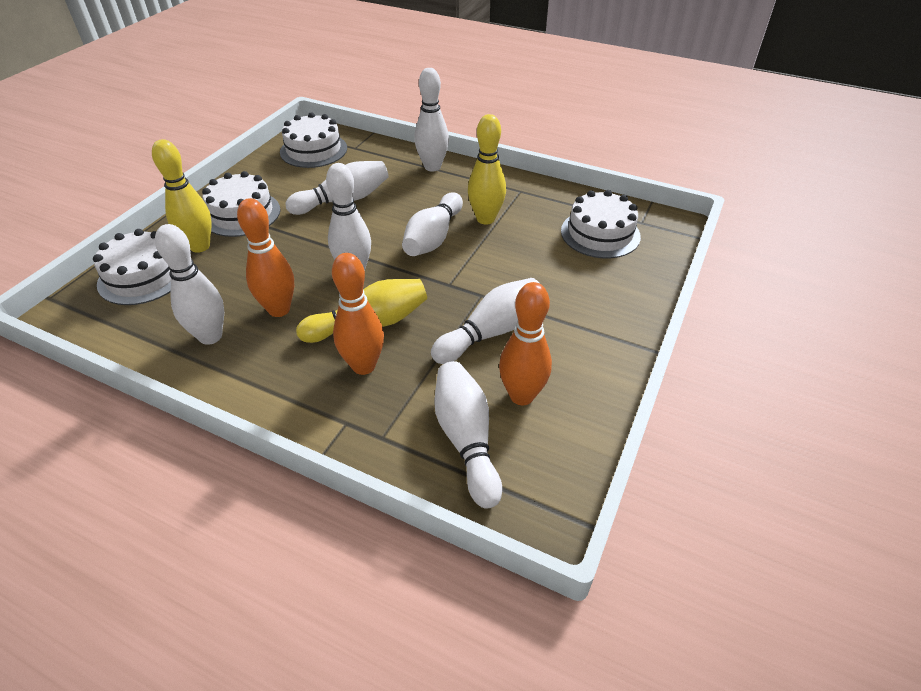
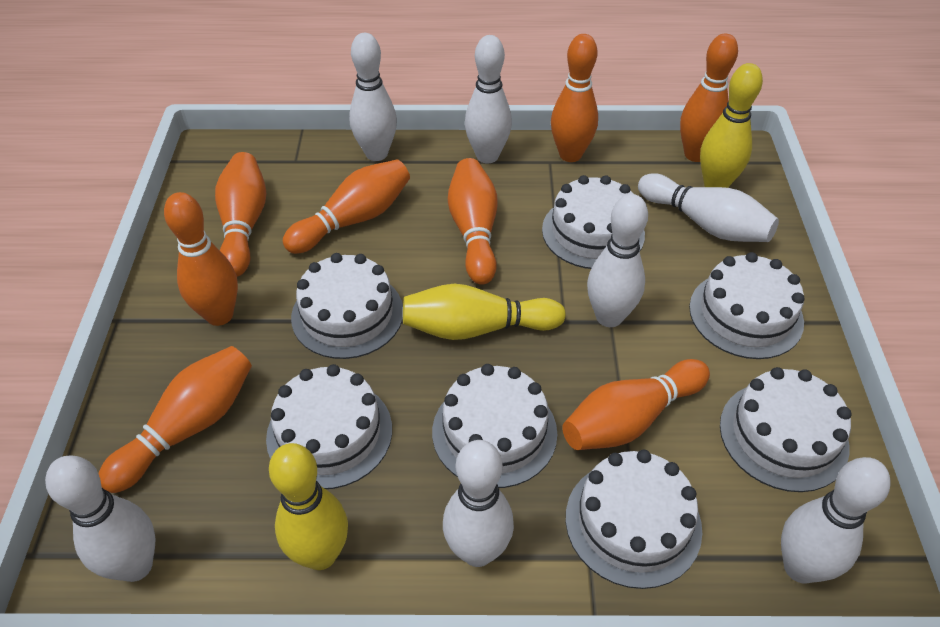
orange bowling pin: 3 -> 8
white cake: 4 -> 7

